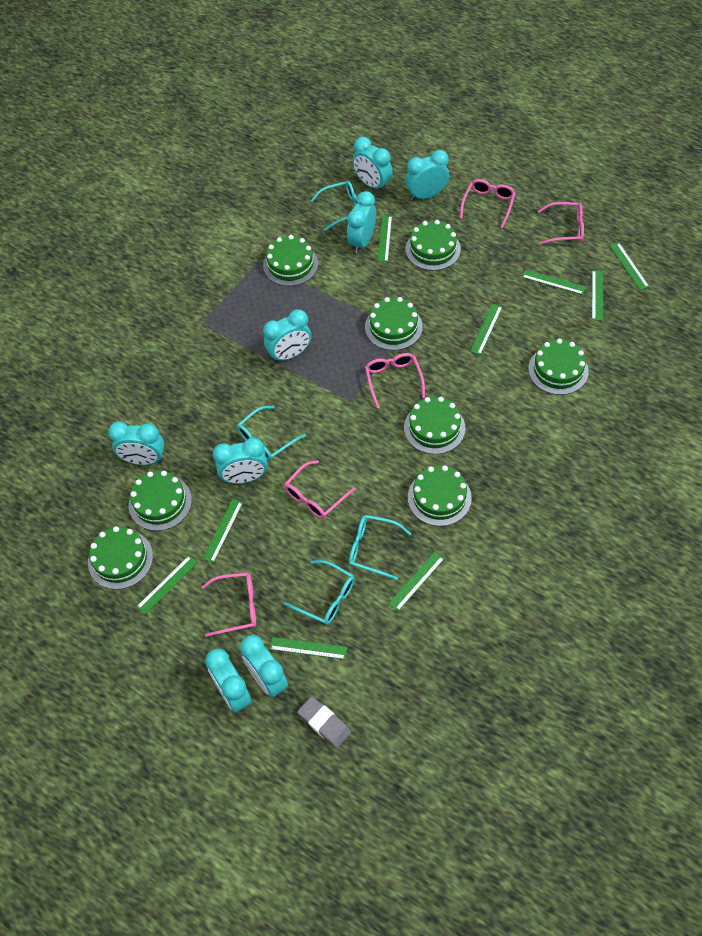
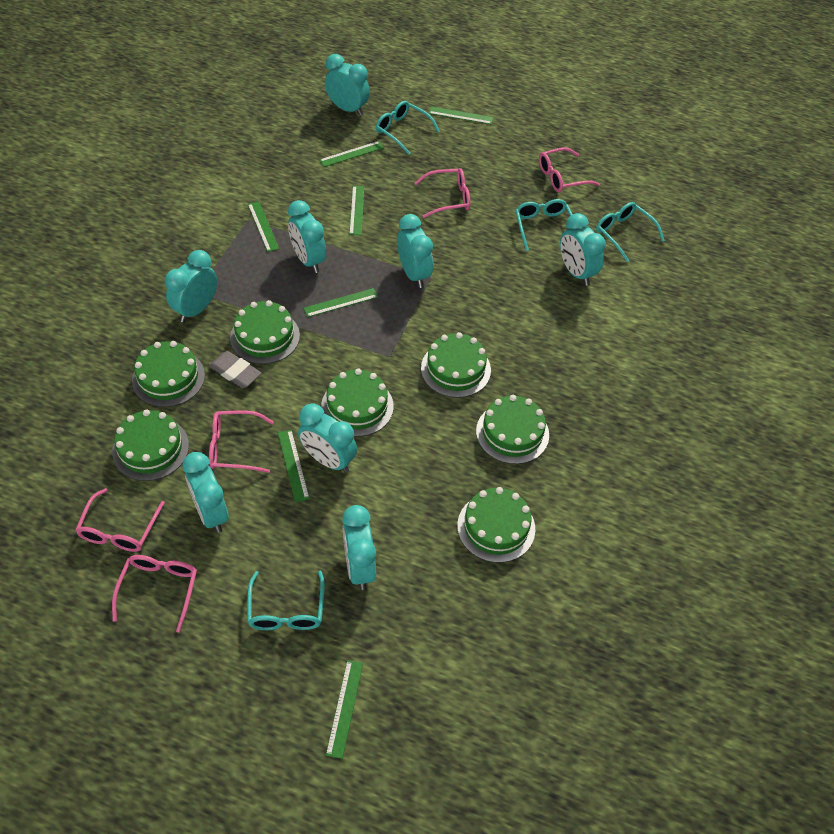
green cake: 8 -> 7
green ruler: 9 -> 7

